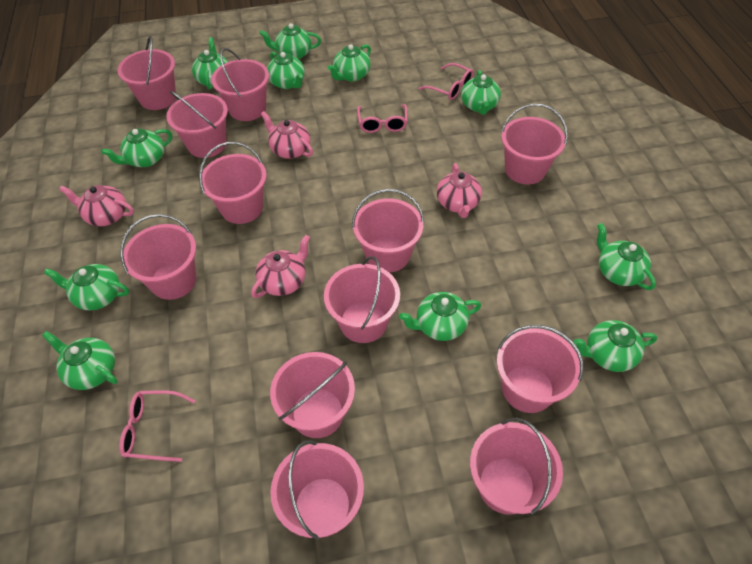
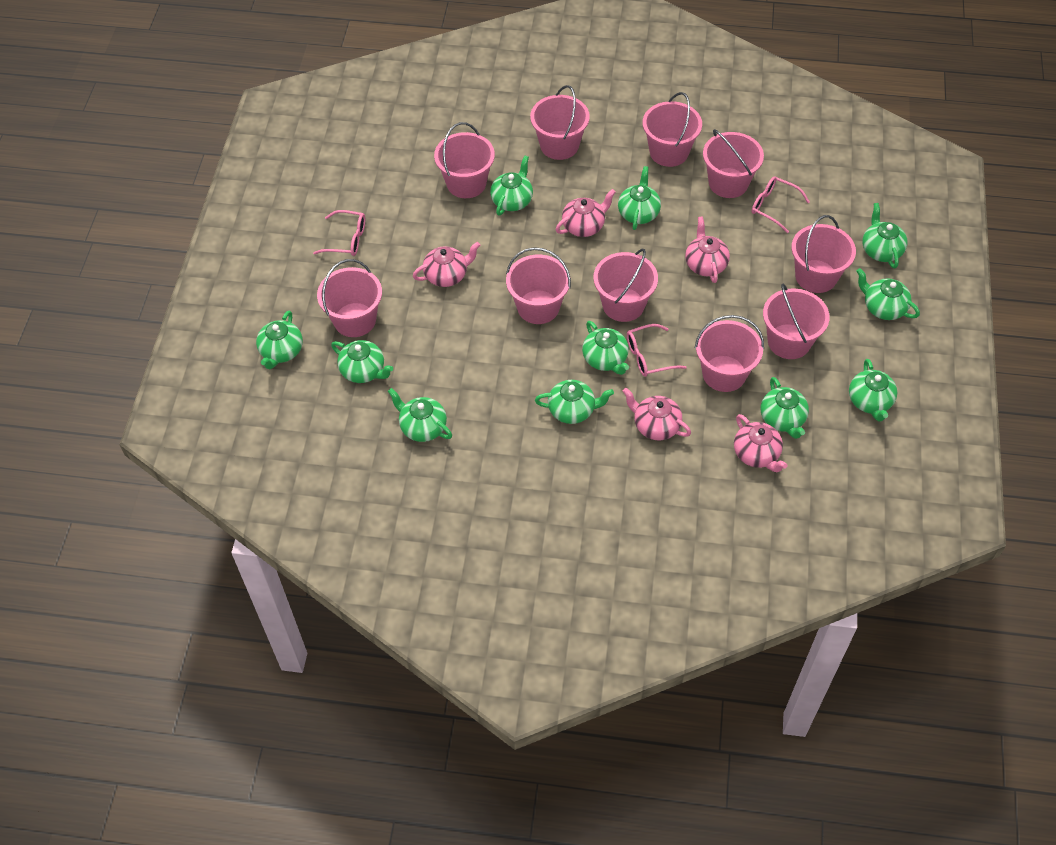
pink bucket: 12 -> 10
pink teapot: 4 -> 5

